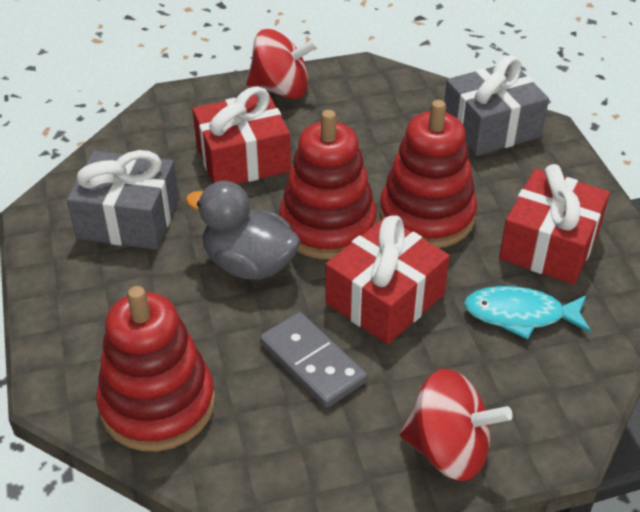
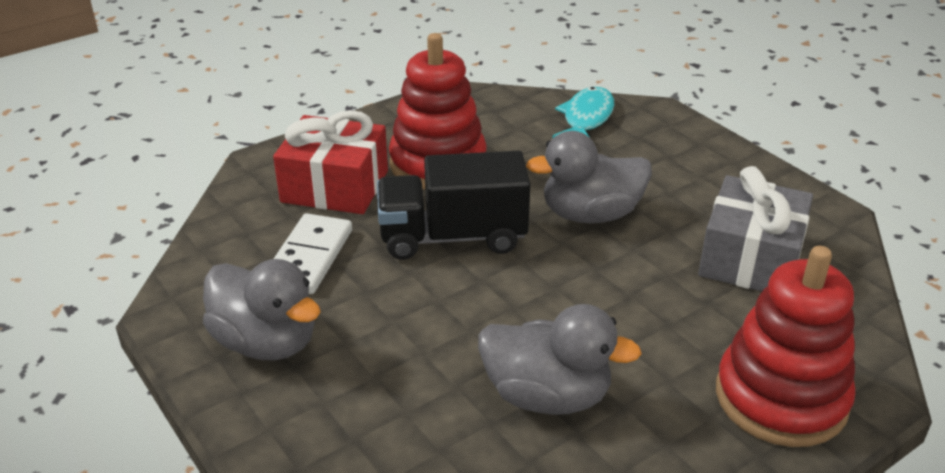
black truck: 0 -> 1
grey domino: 1 -> 0
grey duck: 1 -> 3
grey gift: 2 -> 1
red gift: 3 -> 1
red spinning top: 2 -> 0
red stacking toy: 3 -> 2
white domino: 0 -> 1

